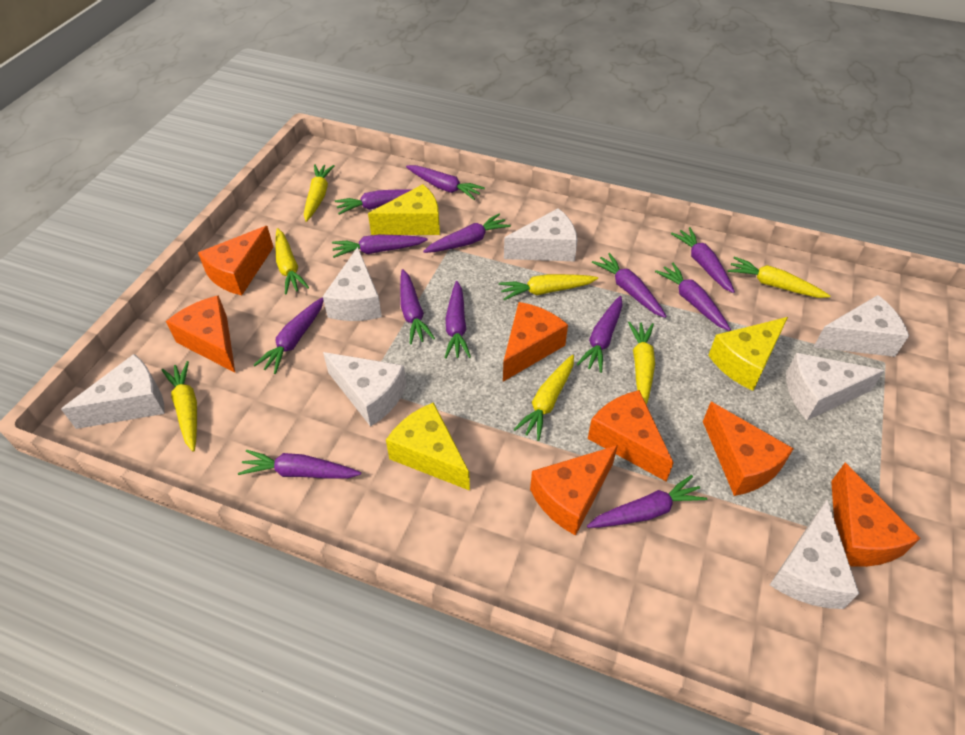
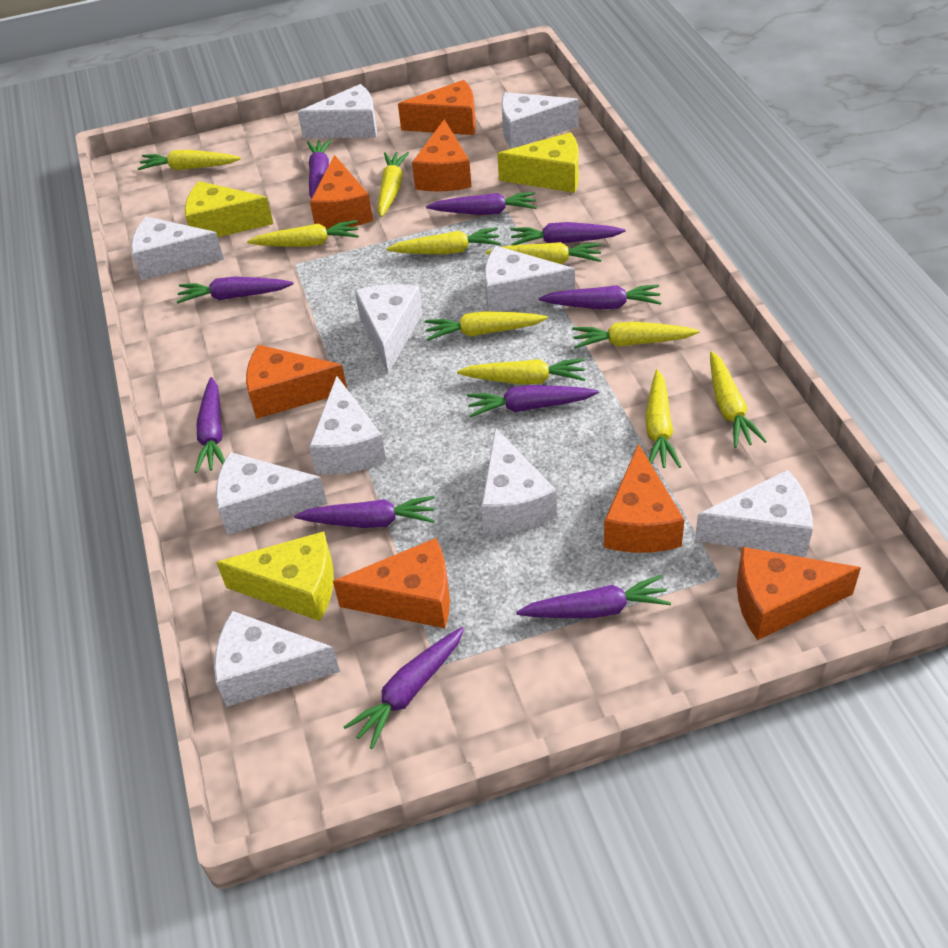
purple carrot: 13 -> 10
white cheese: 7 -> 10
yellow carrot: 7 -> 10

